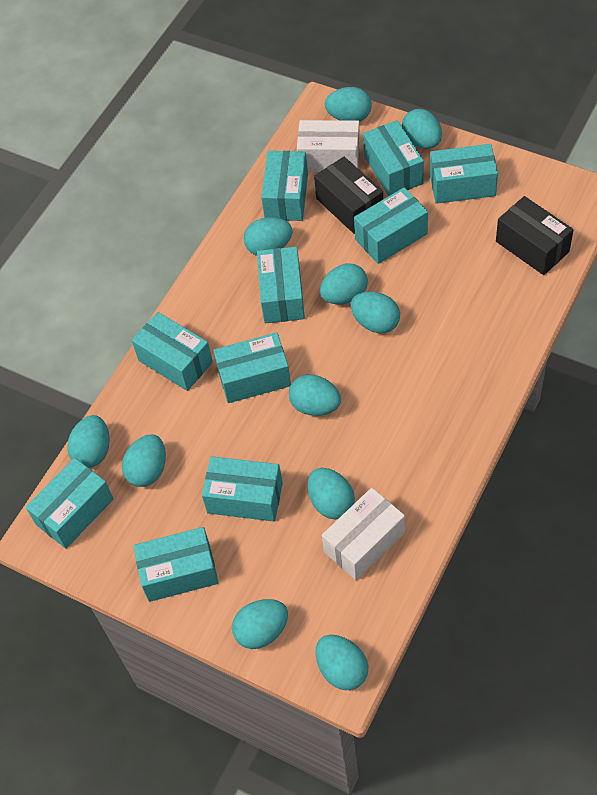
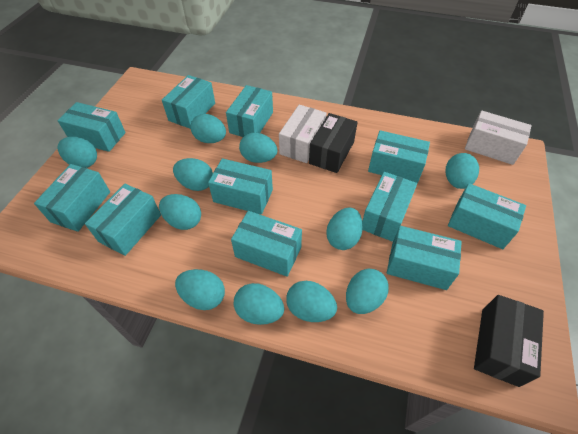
turquoise box: 10 -> 11

